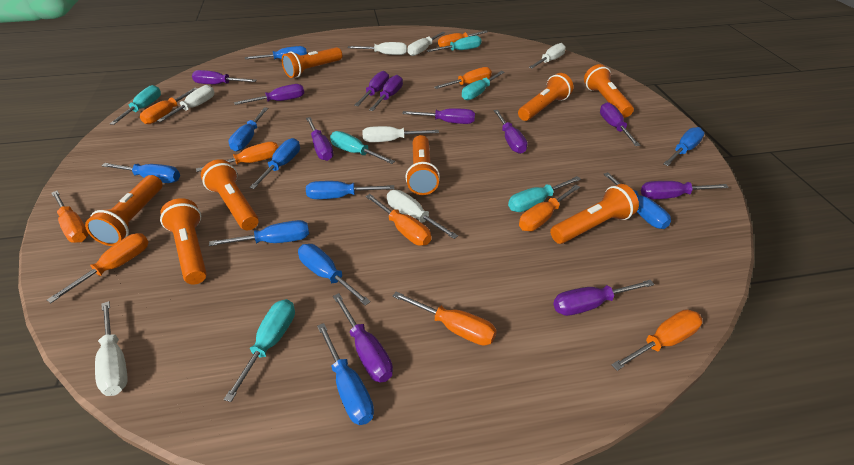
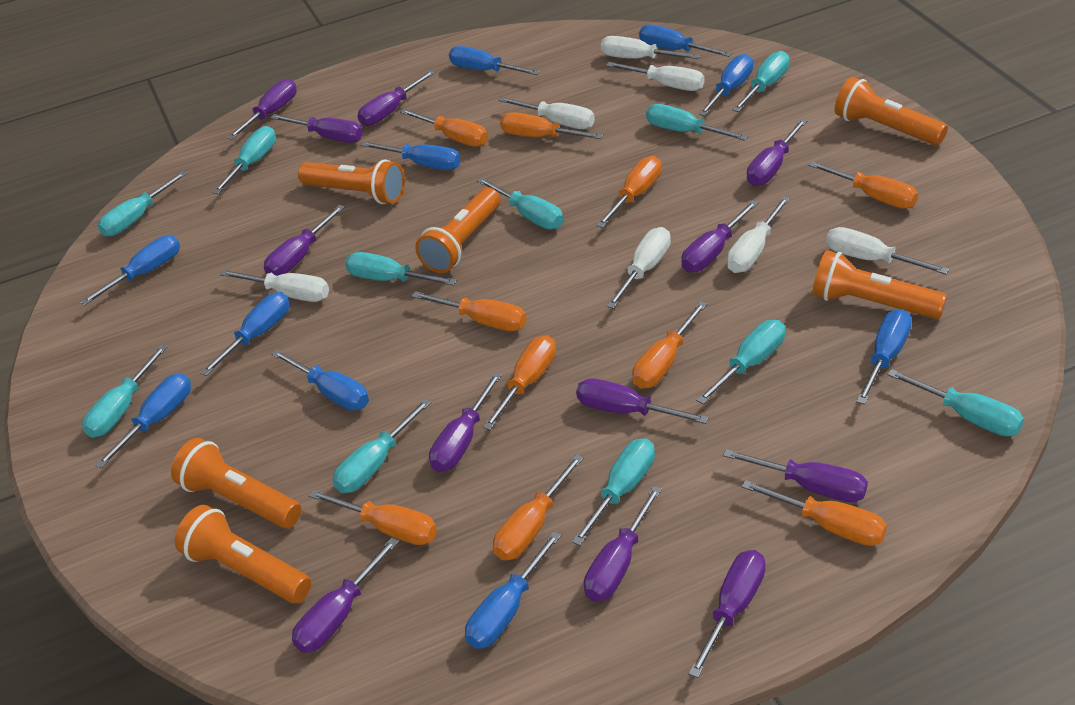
orange flashlight: 8 -> 6
purple screwdriver: 11 -> 12
turquoise screwdriver: 6 -> 11

